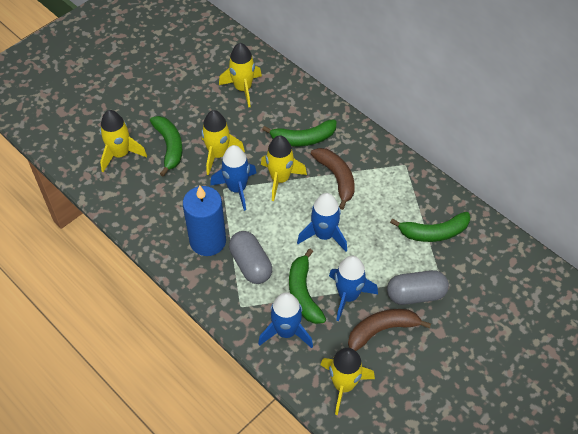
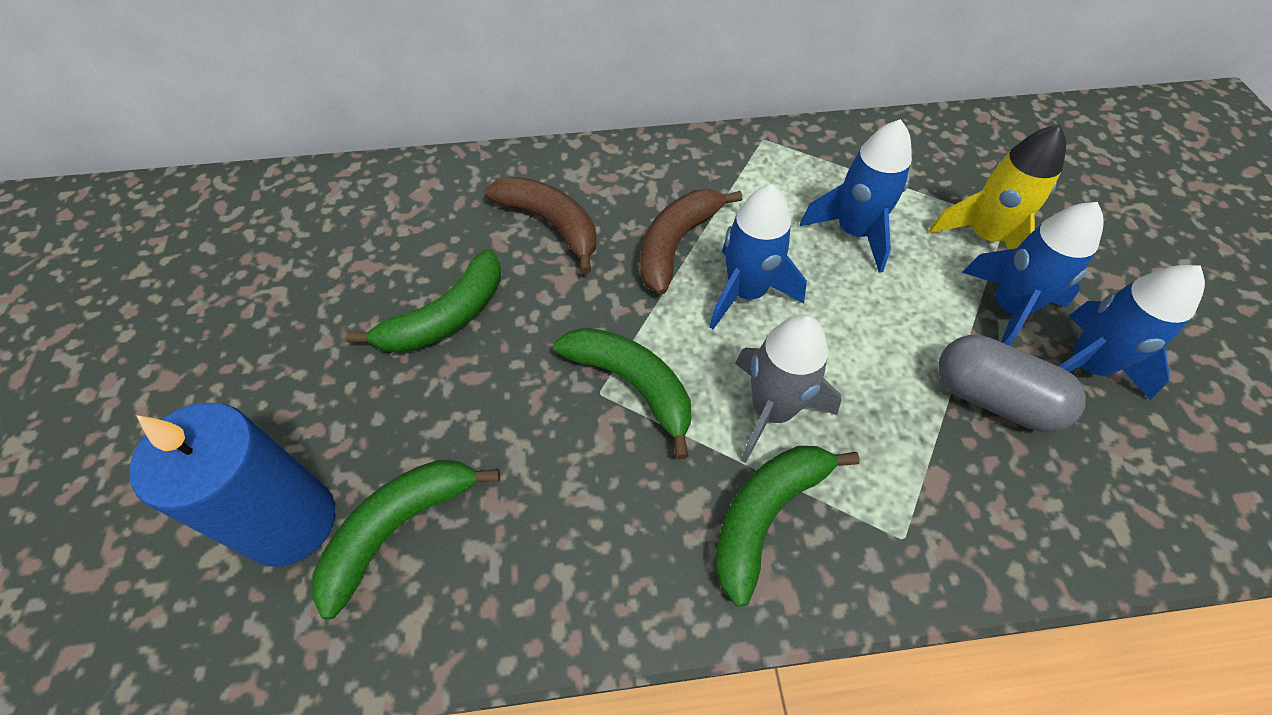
grey capsule: 2 -> 1
grey rocket: 0 -> 1
yellow rocket: 5 -> 1

